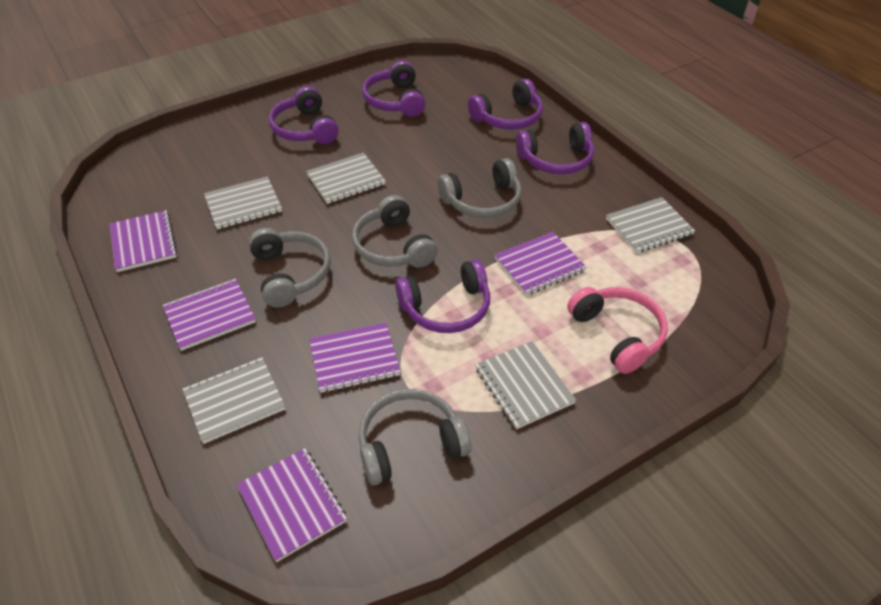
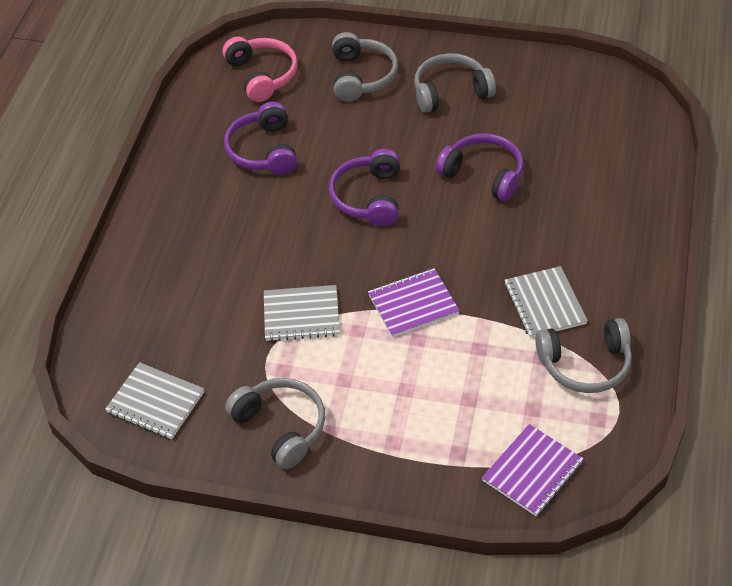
grey notebook: 5 -> 3
purple headphones: 5 -> 3
purple notebook: 5 -> 2

